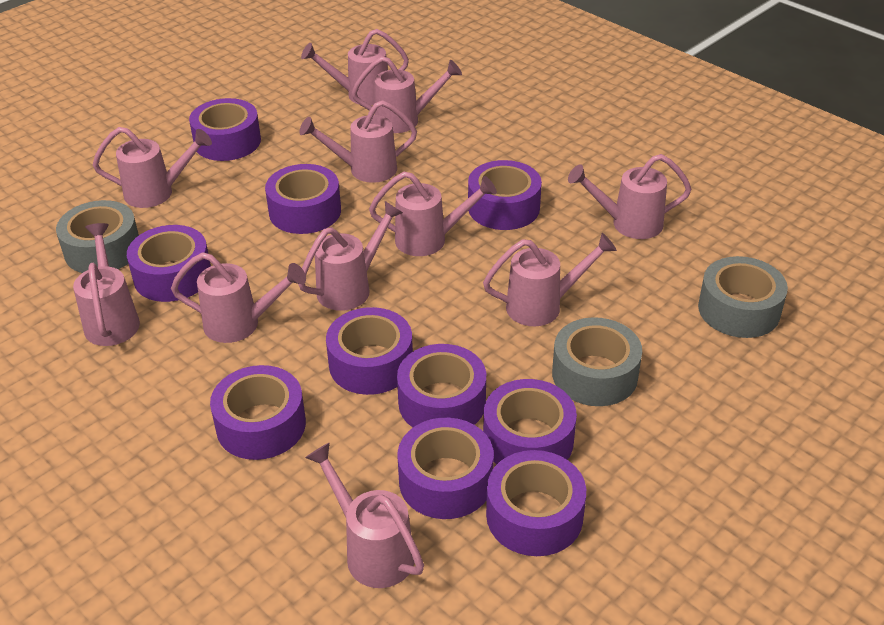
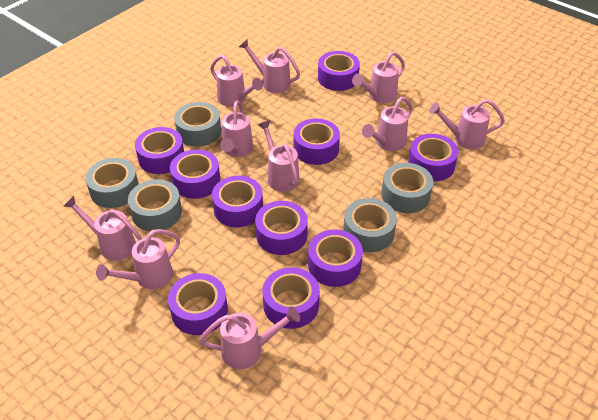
grey tape: 3 -> 5
pink watering can: 11 -> 10

